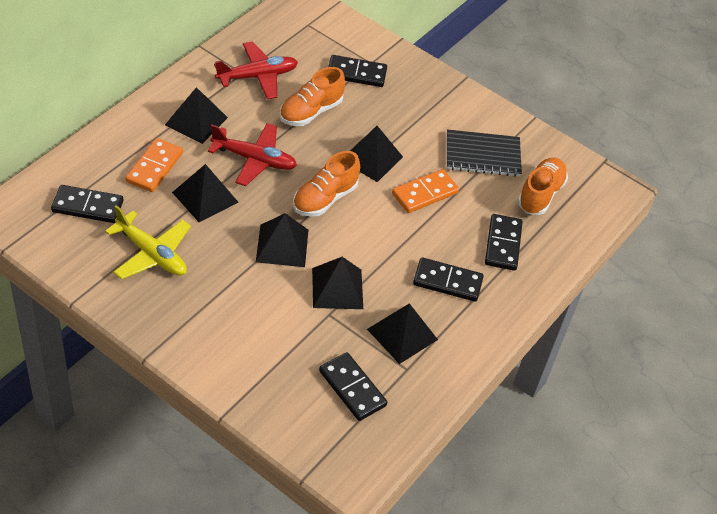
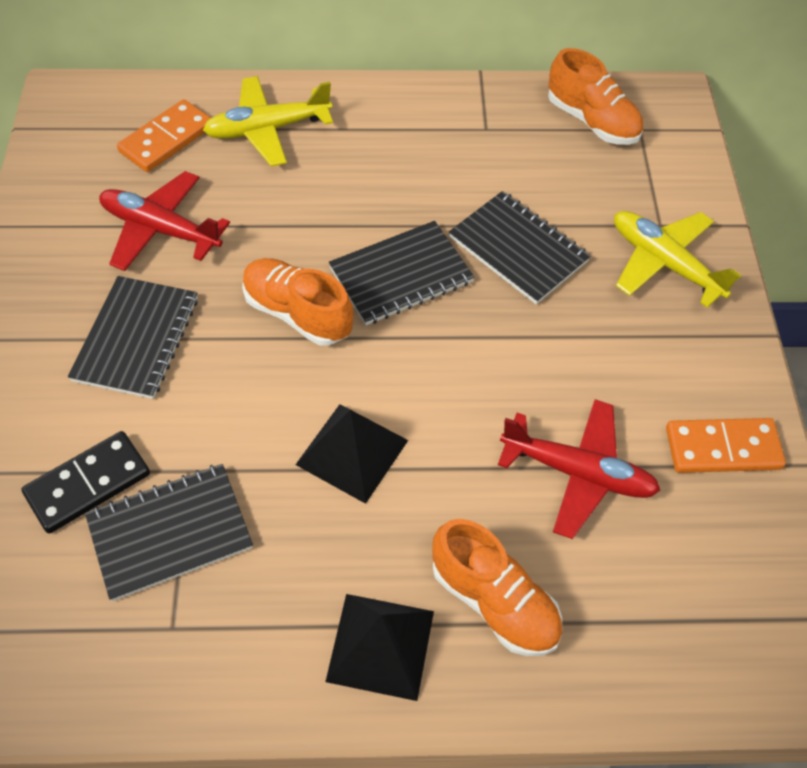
black domino: 5 -> 1
black notebook: 1 -> 4
black pyramid: 6 -> 2
yellow plane: 1 -> 2

